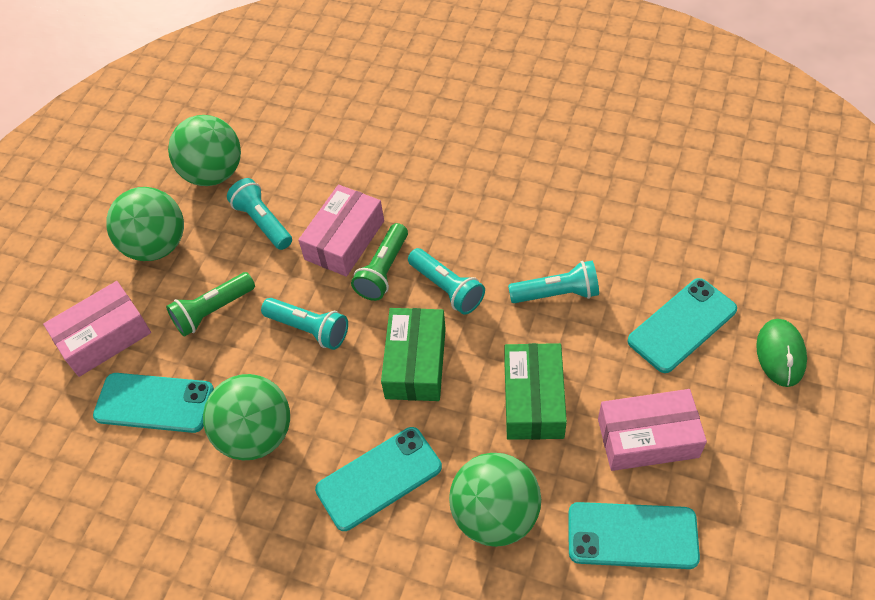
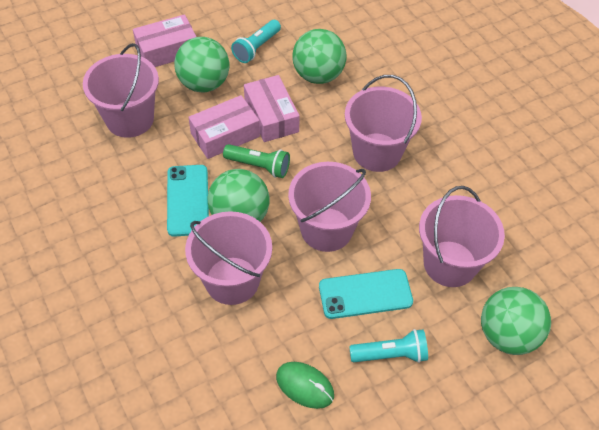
green box: 2 -> 0
green flashlight: 2 -> 1
pink bucket: 0 -> 5
turquoise flashlight: 4 -> 2
turquoise phone: 4 -> 2

